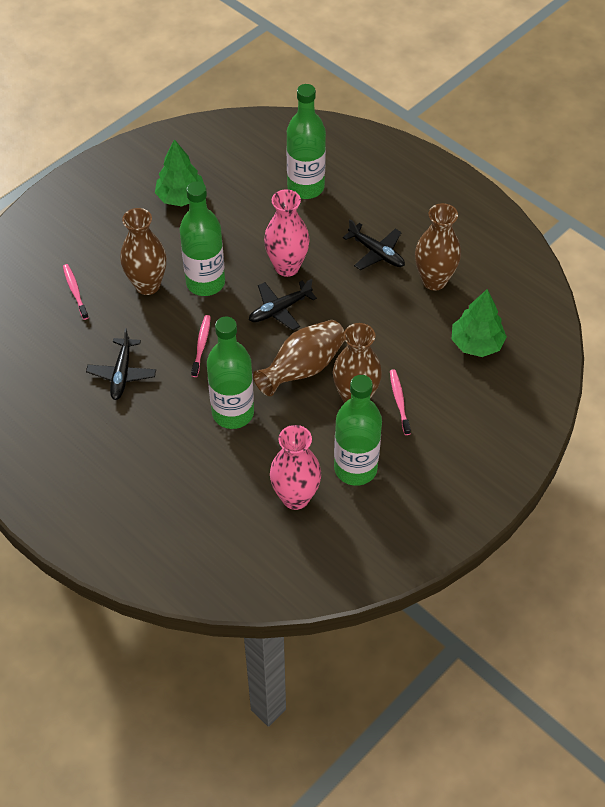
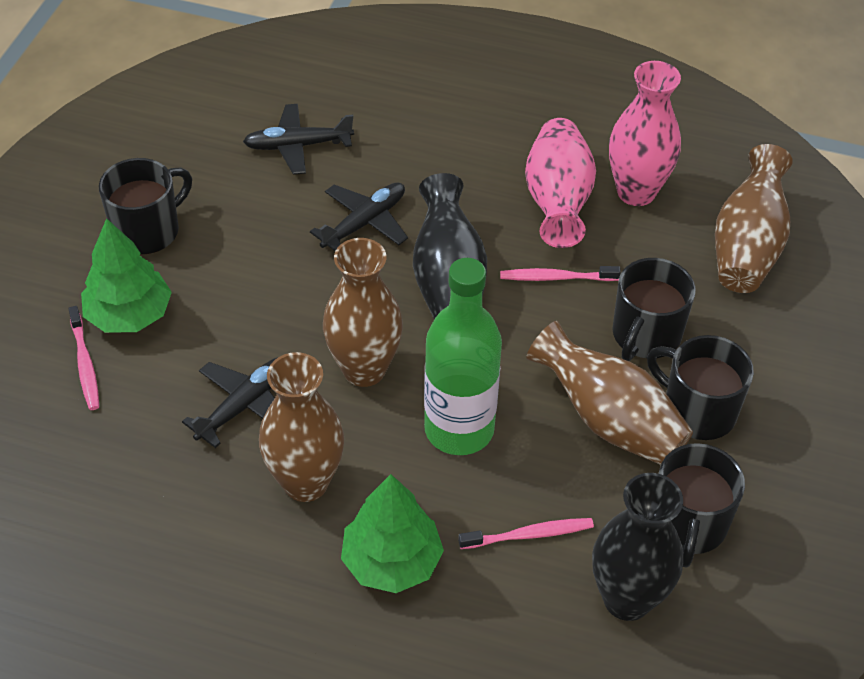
black mug: 0 -> 4
black vase: 0 -> 2
green bottle: 4 -> 1

